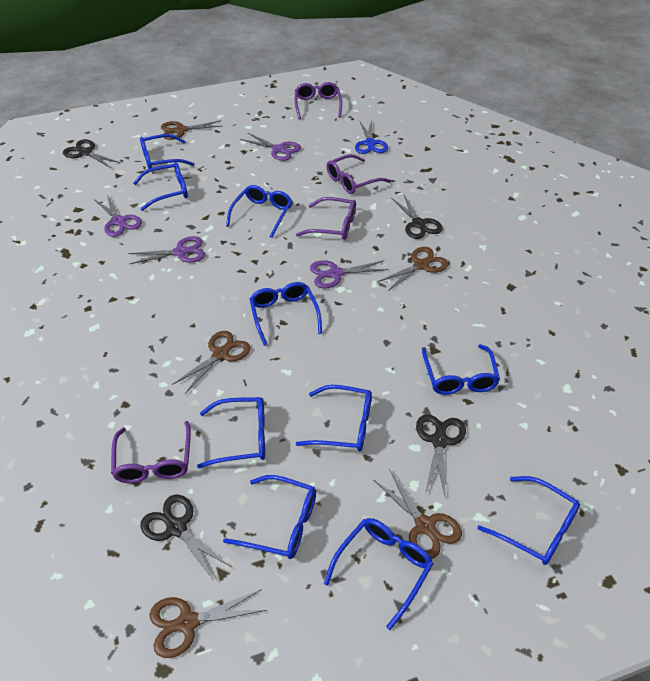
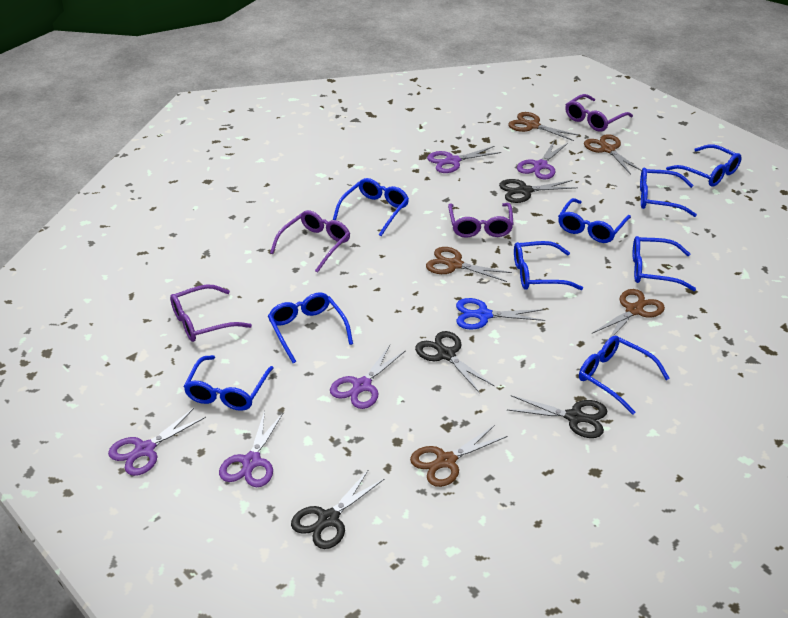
blue glasses: 10 -> 9
purple scissors: 4 -> 5

